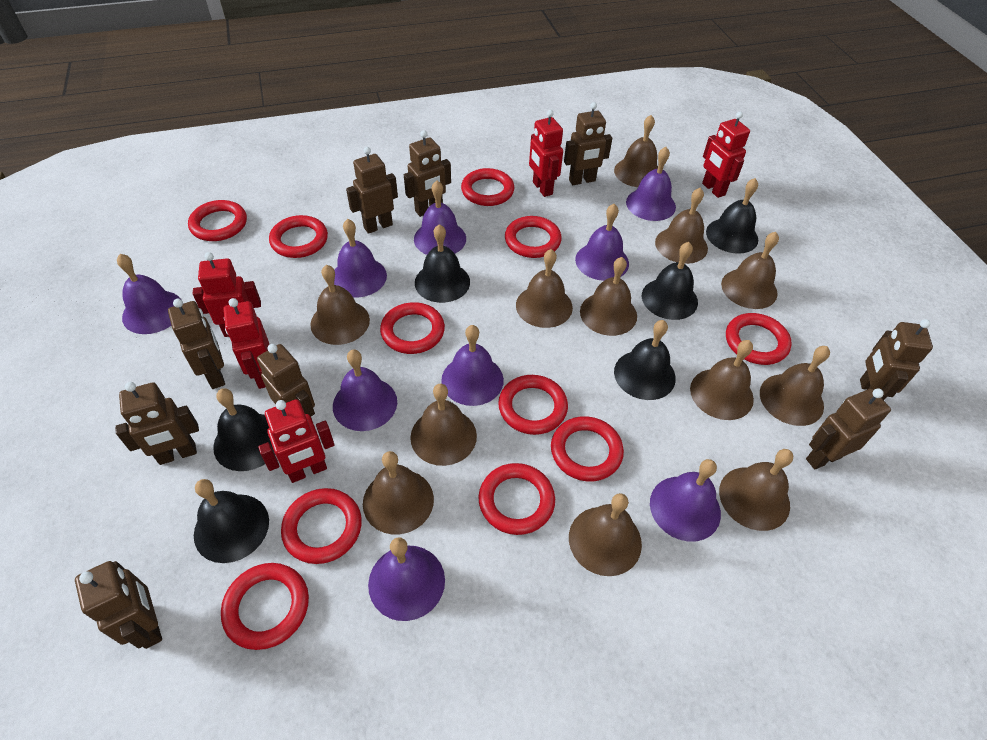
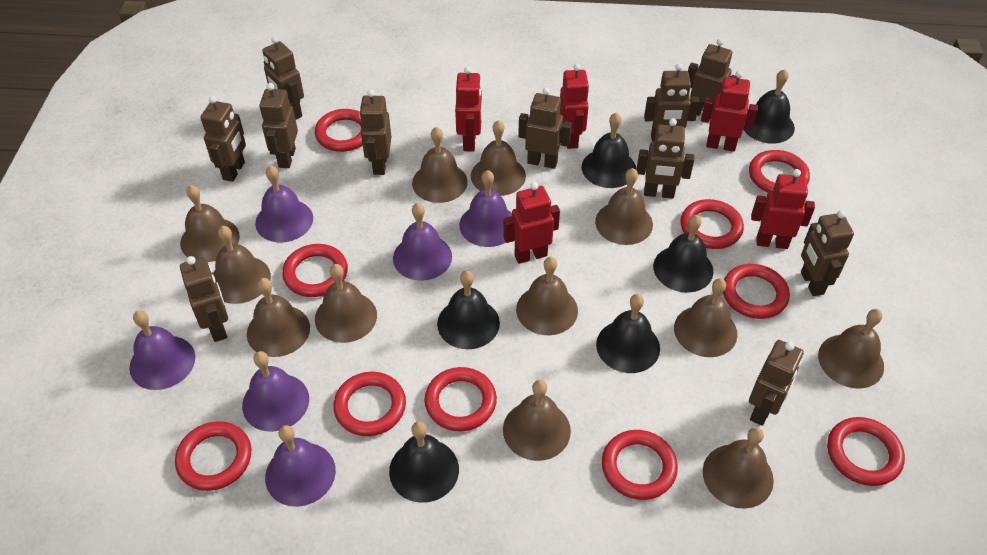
brown robot: 9 -> 11
purple bell: 9 -> 6
red ring: 11 -> 10

